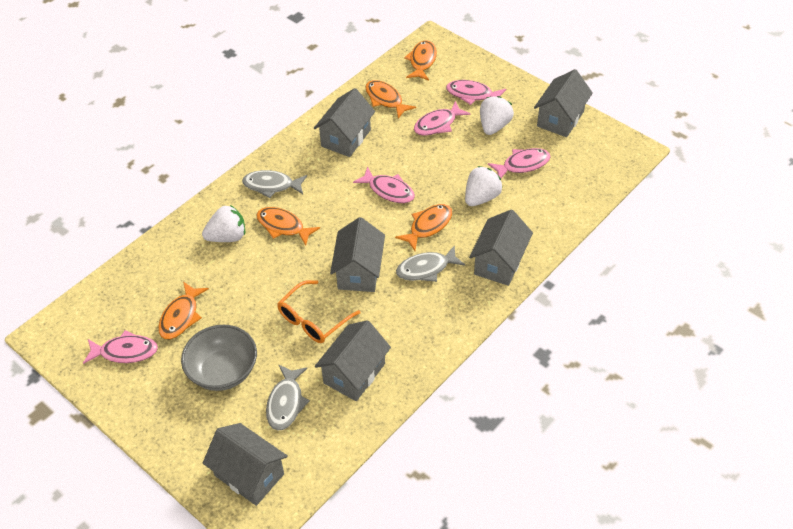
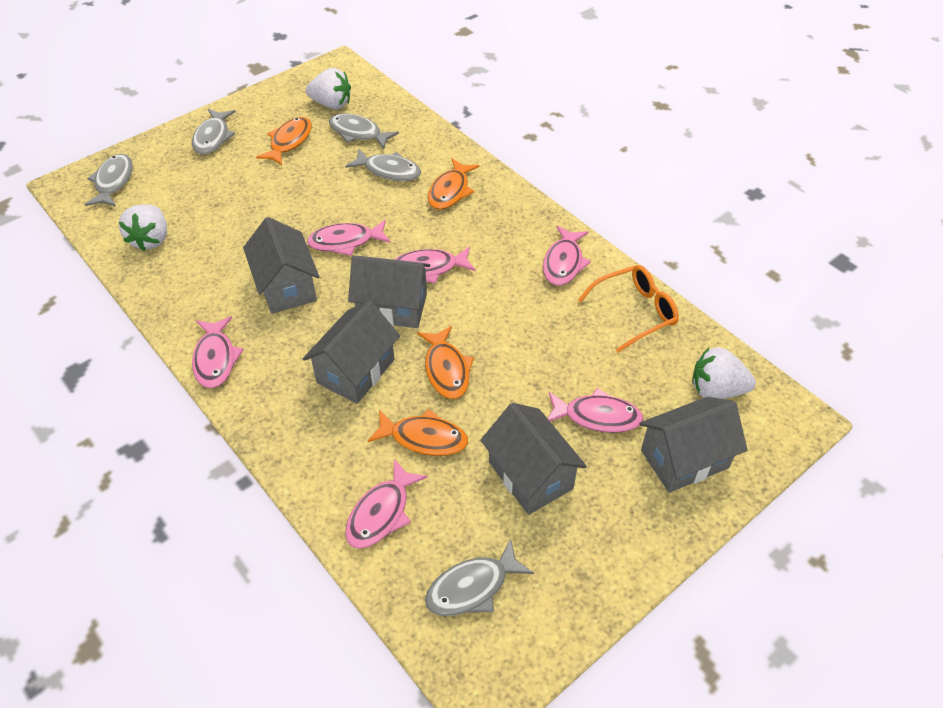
grey bowl: 1 -> 0
grey fish: 3 -> 5
grey house: 6 -> 5
orange fish: 5 -> 4
pink fish: 5 -> 6

